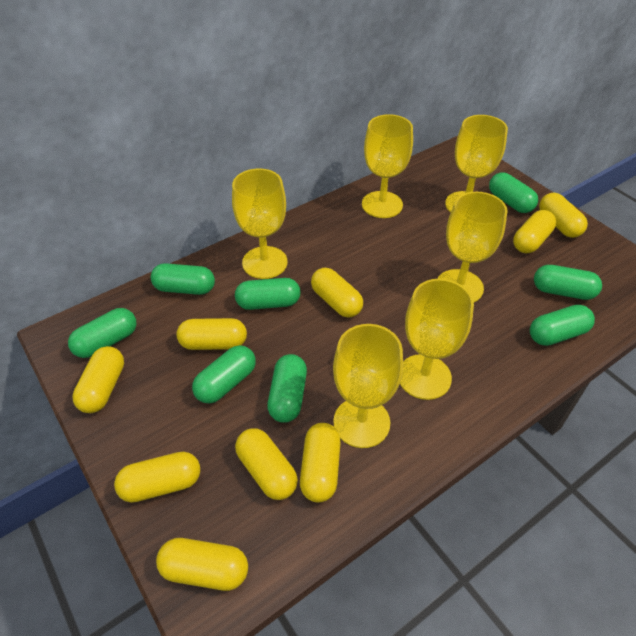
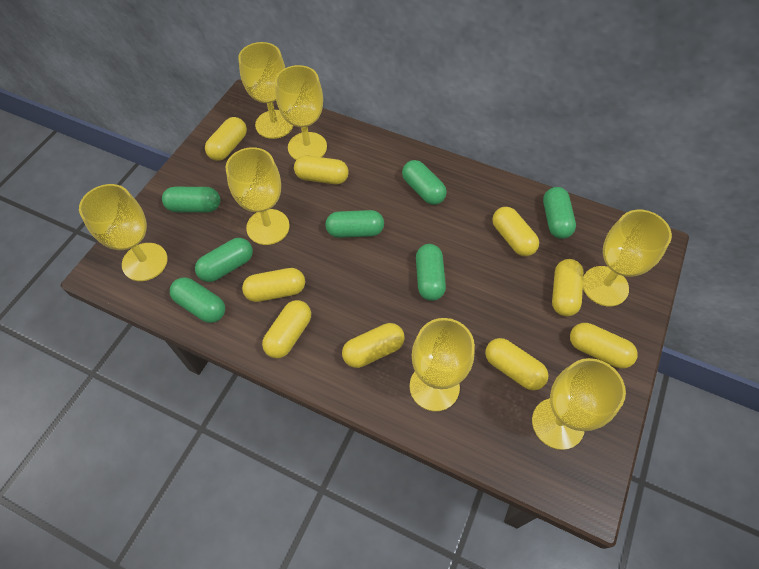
green capsule: 8 -> 7
yellow goblet: 6 -> 7

